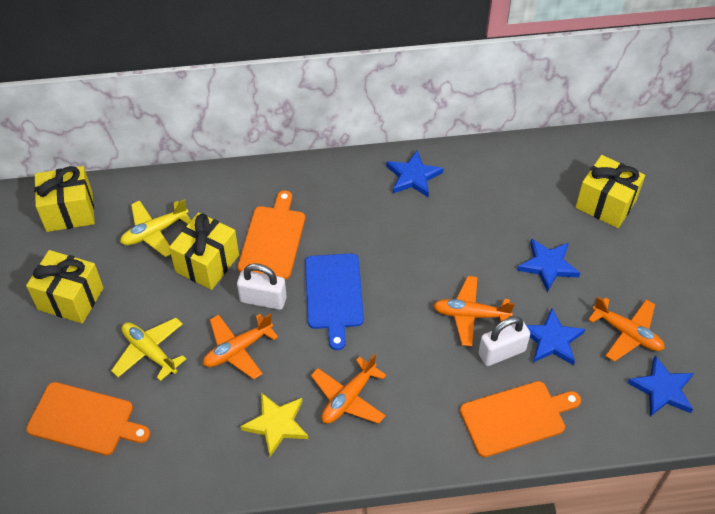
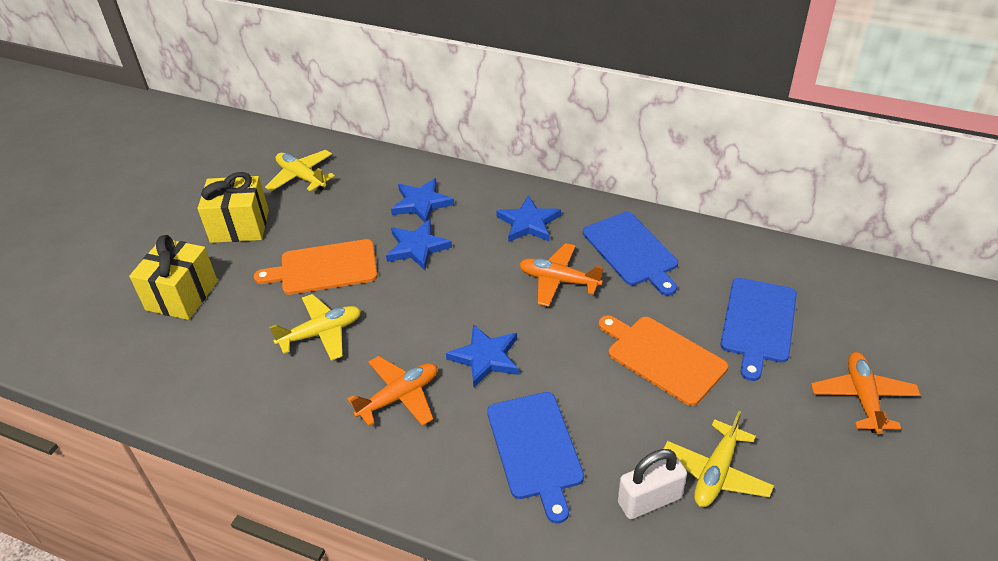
blue cutting board: 1 -> 3
orange cutting board: 3 -> 2
orange plane: 4 -> 3
white padlock: 2 -> 1
yellow gift: 4 -> 2
yellow plane: 2 -> 3
yellow star: 1 -> 0

